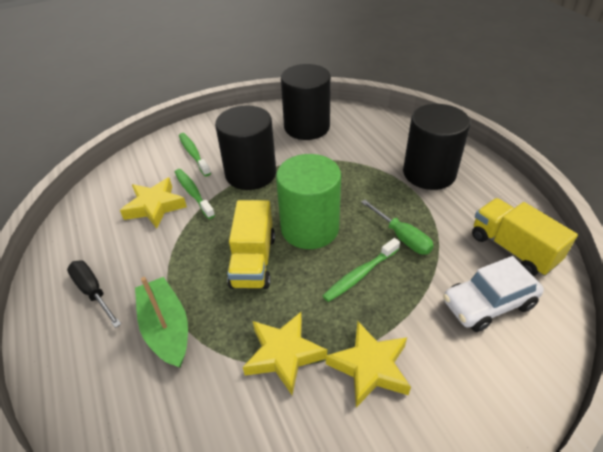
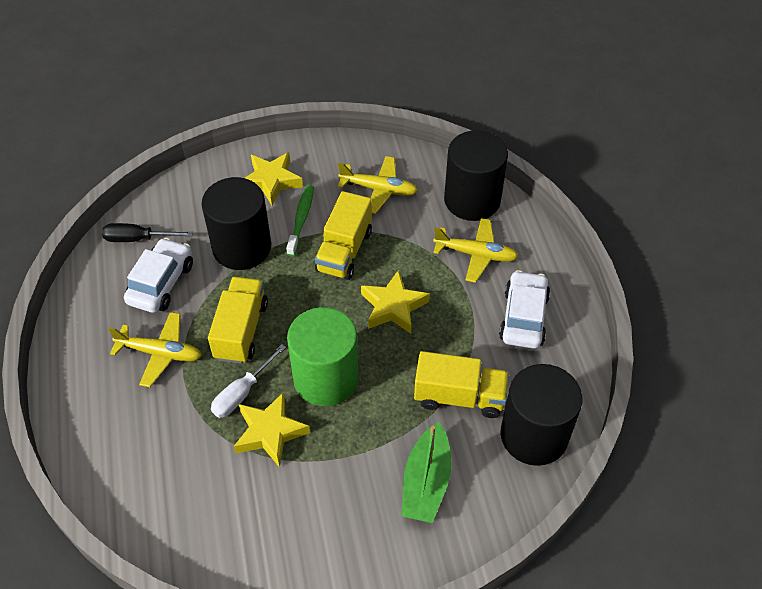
green screwdriver: 1 -> 0
green toothbrush: 3 -> 1
white car: 1 -> 2
white screwdriver: 0 -> 1
yellow plane: 0 -> 3
yellow truck: 2 -> 3

